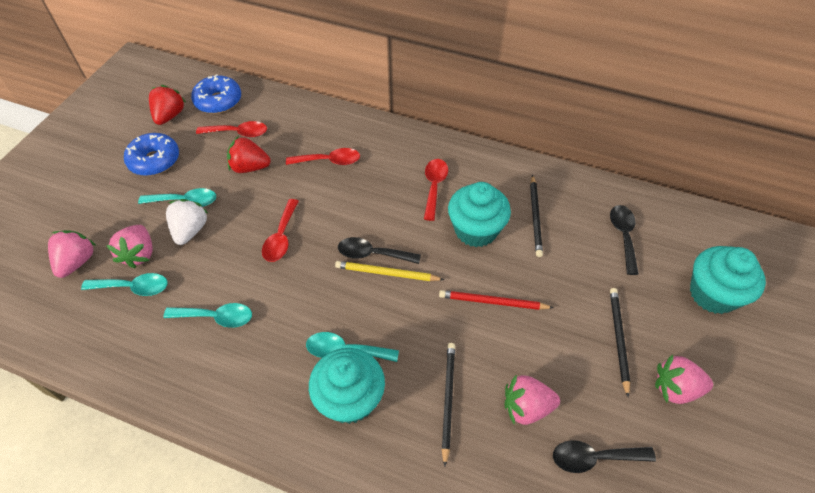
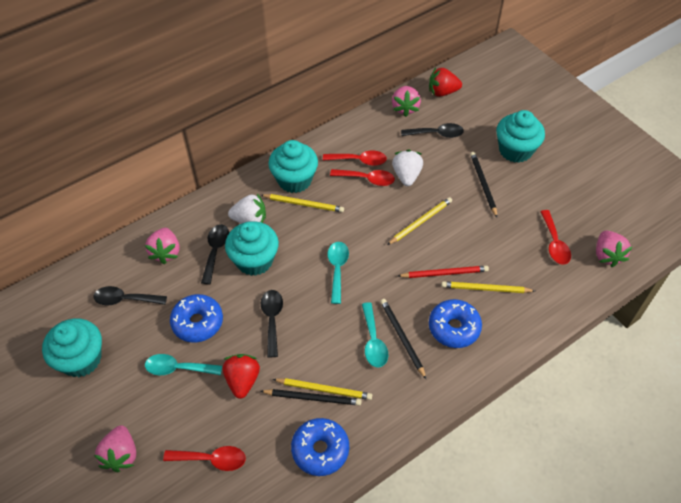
black spoon: 3 -> 4
blue donut: 2 -> 3
turquoise cupcake: 3 -> 4
turquoise spoon: 4 -> 3
white strawberry: 1 -> 2
yellow pencil: 1 -> 4

